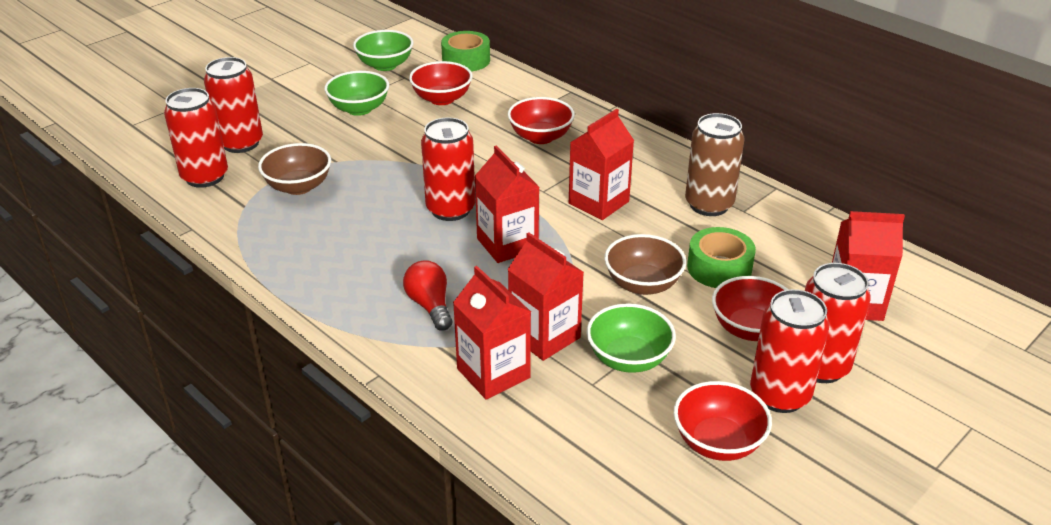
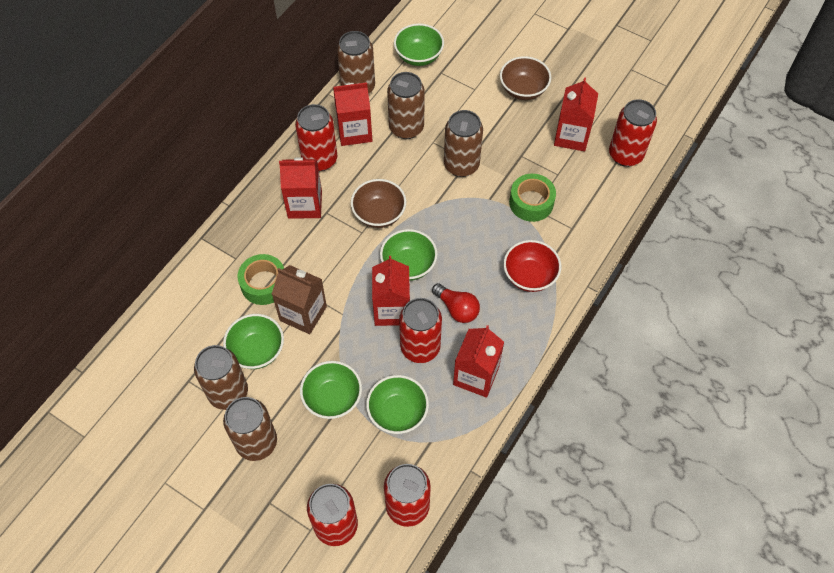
brown can: 1 -> 5
brown carton: 0 -> 1
green bowl: 3 -> 5
red bowl: 4 -> 1

